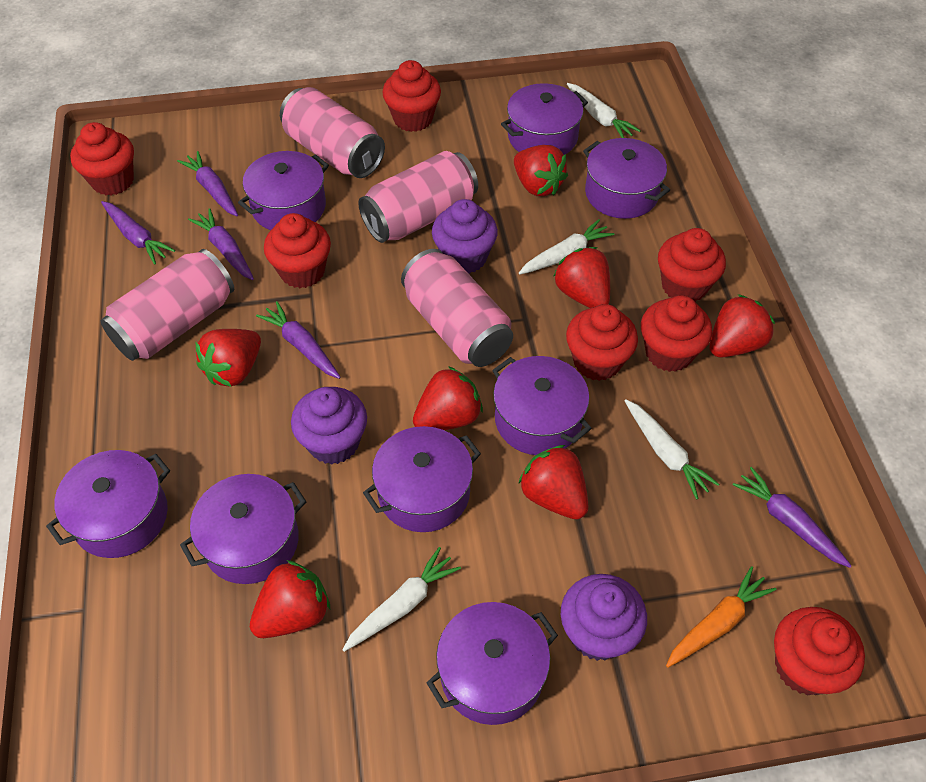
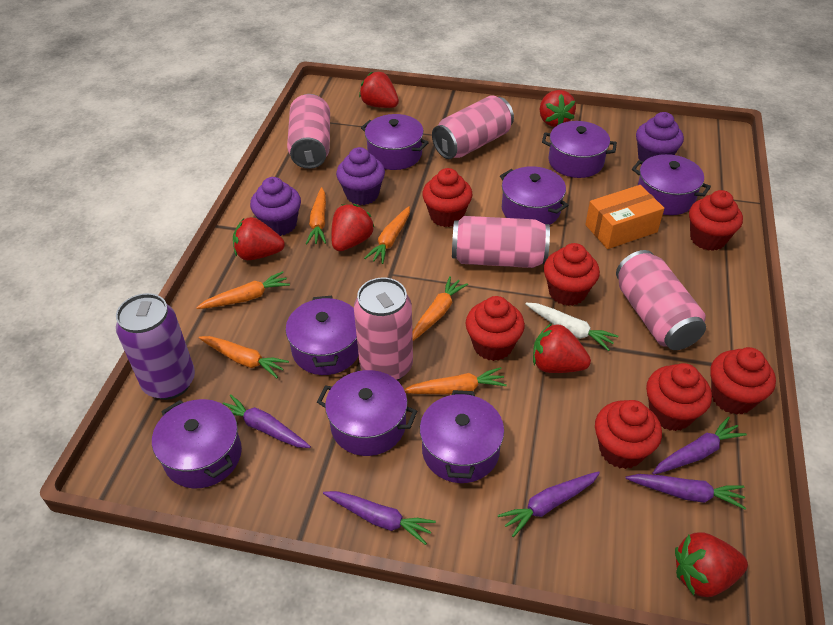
orange box: 0 -> 1
orange carrot: 1 -> 6
pink can: 4 -> 5
purple can: 0 -> 1
red strawberry: 7 -> 6
white carrot: 4 -> 1

